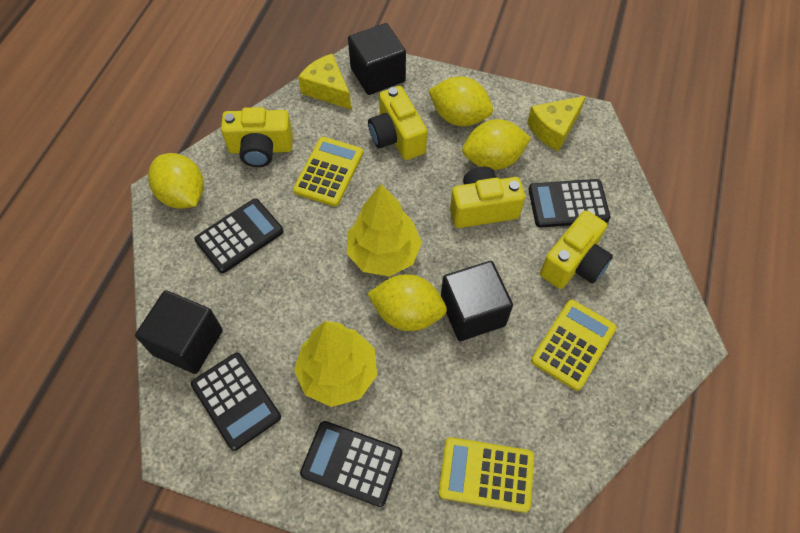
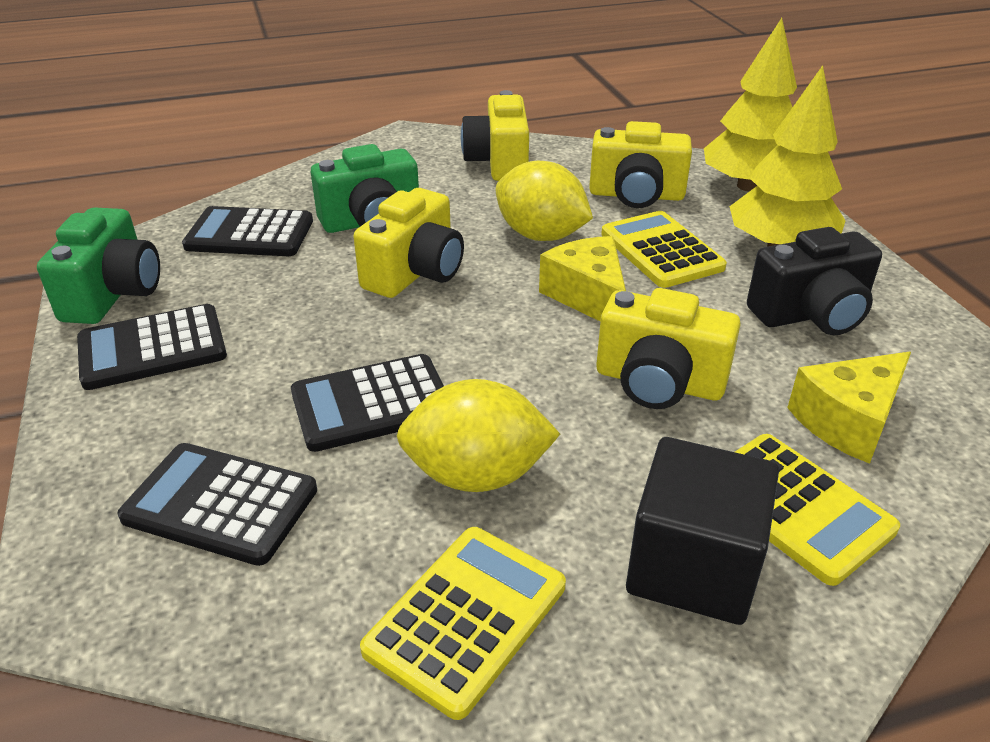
black camera: 0 -> 1
black cube: 3 -> 1
green camera: 0 -> 2
yellow lemon: 4 -> 2

